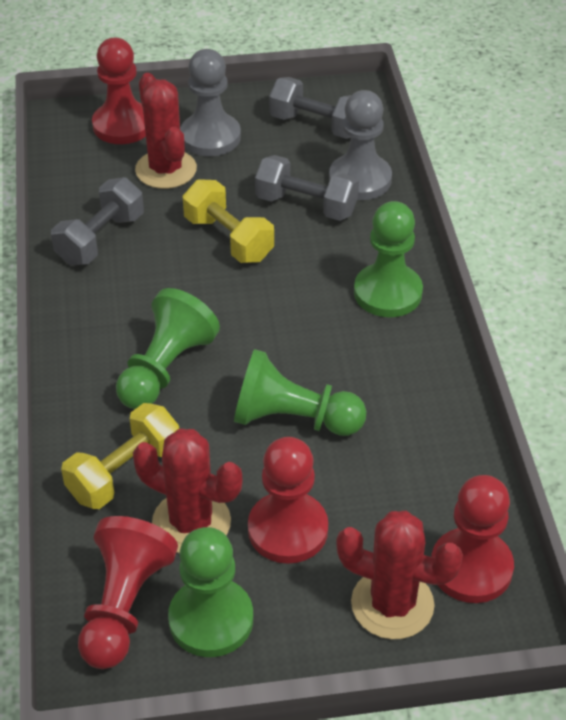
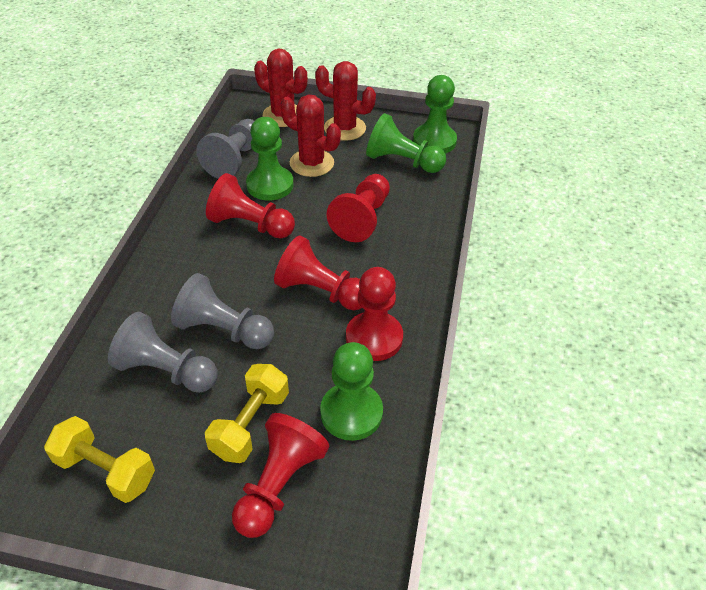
grey dumbbell: 3 -> 0
grey pawn: 2 -> 3
red pawn: 4 -> 5

